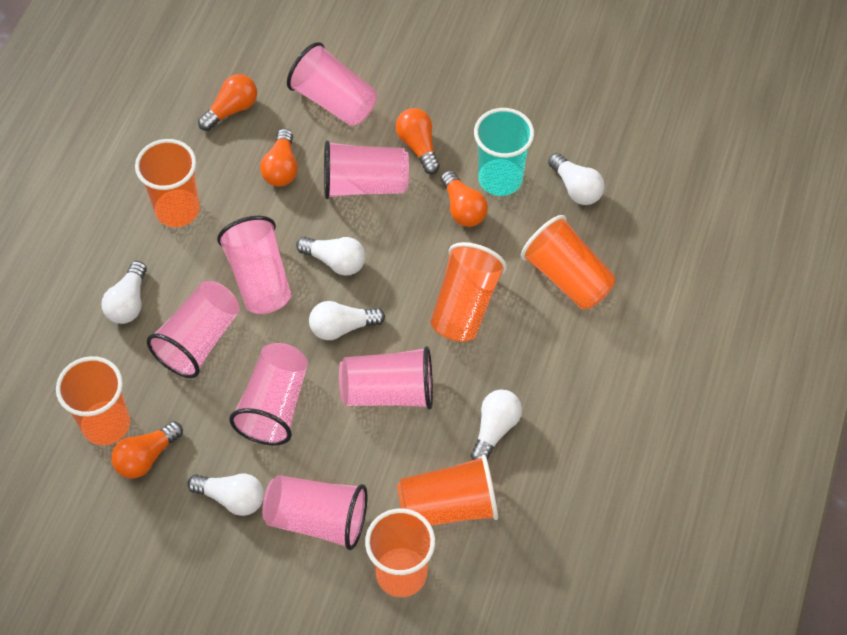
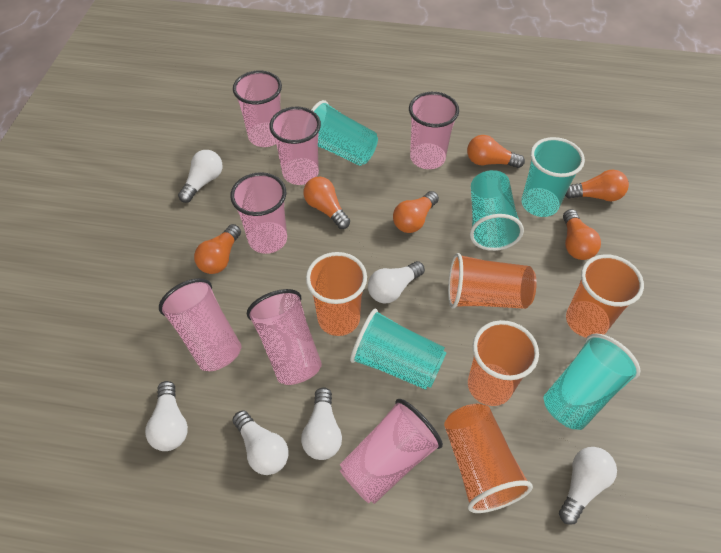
orange cup: 6 -> 5
orange light bulb: 5 -> 6
turquoise cup: 1 -> 5

